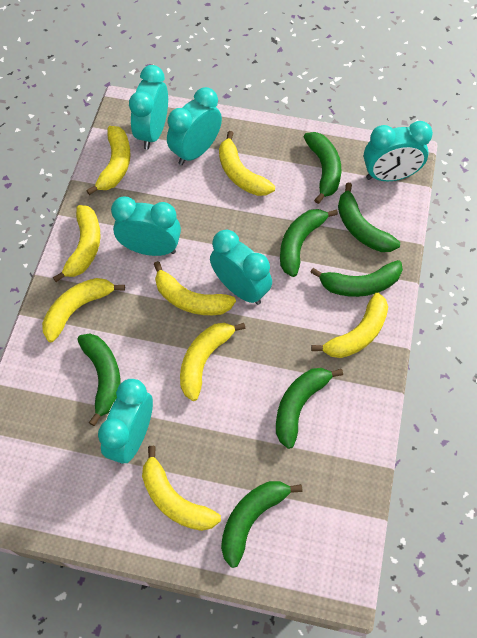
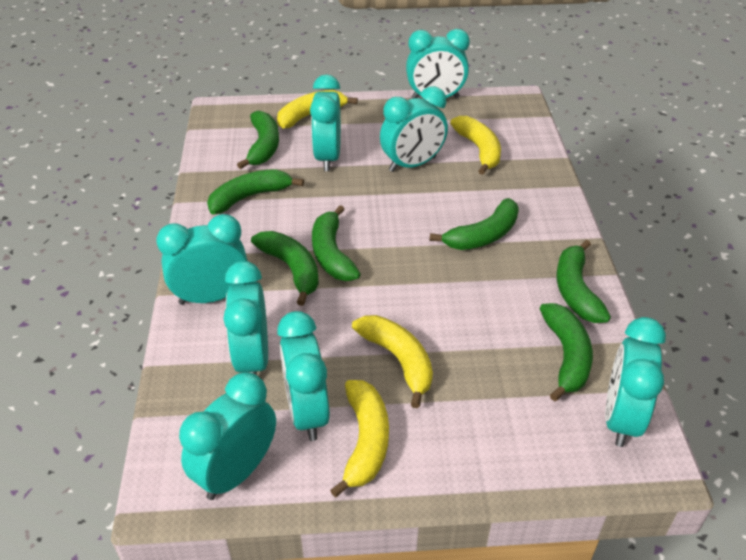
turquoise clock: 6 -> 8
yellow banana: 8 -> 4

